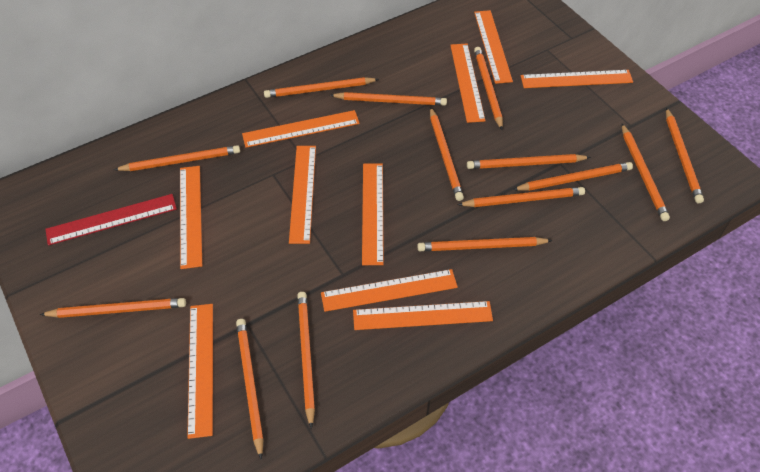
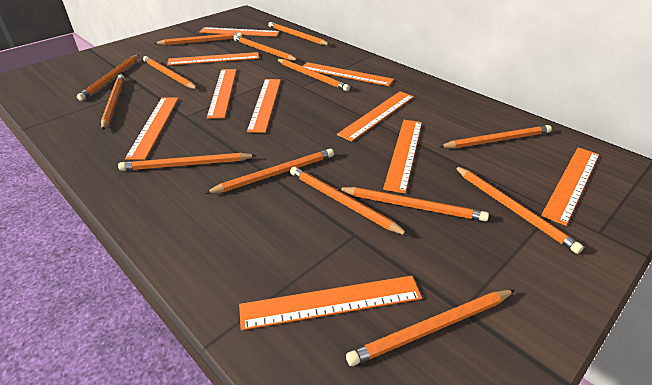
red ruler: 1 -> 0

